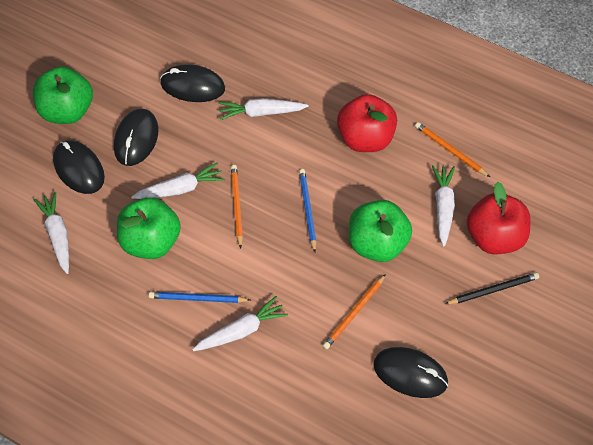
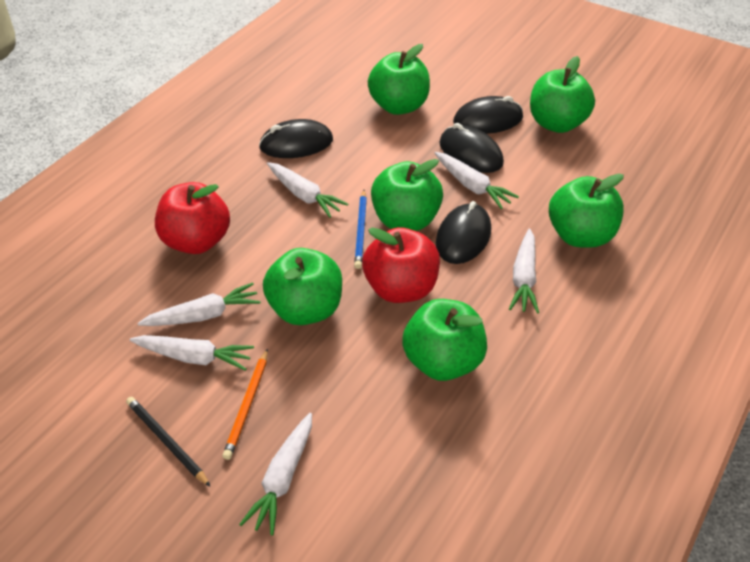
blue pencil: 2 -> 1
green apple: 3 -> 6
orange pencil: 3 -> 1
white carrot: 5 -> 6

